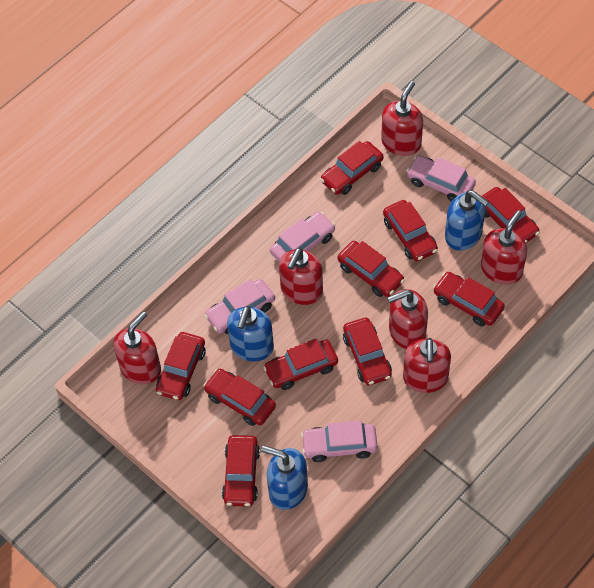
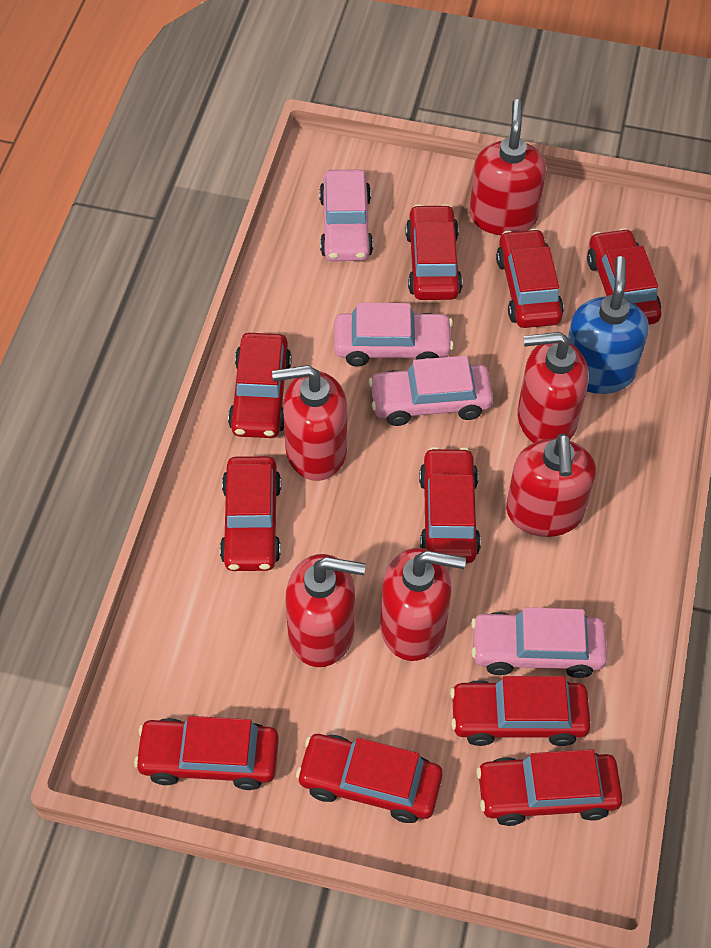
blue soap dispenser: 3 -> 1

